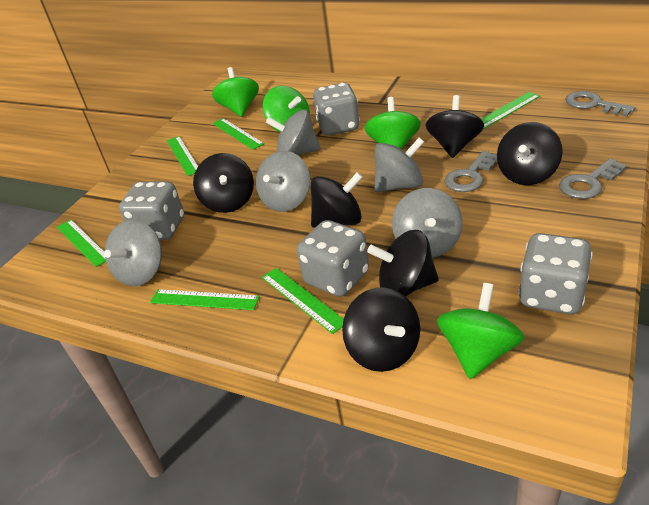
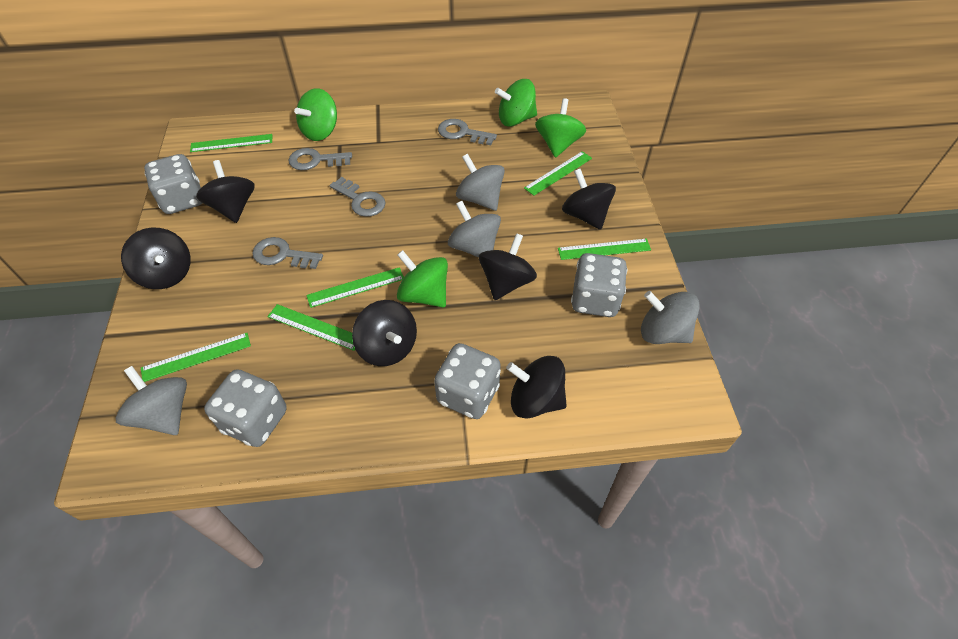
grey key: 3 -> 4
grey spinning top: 5 -> 4

